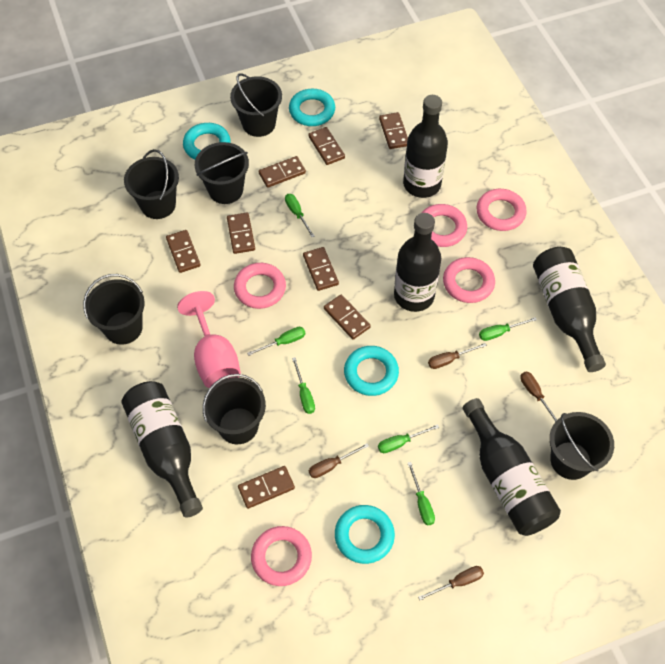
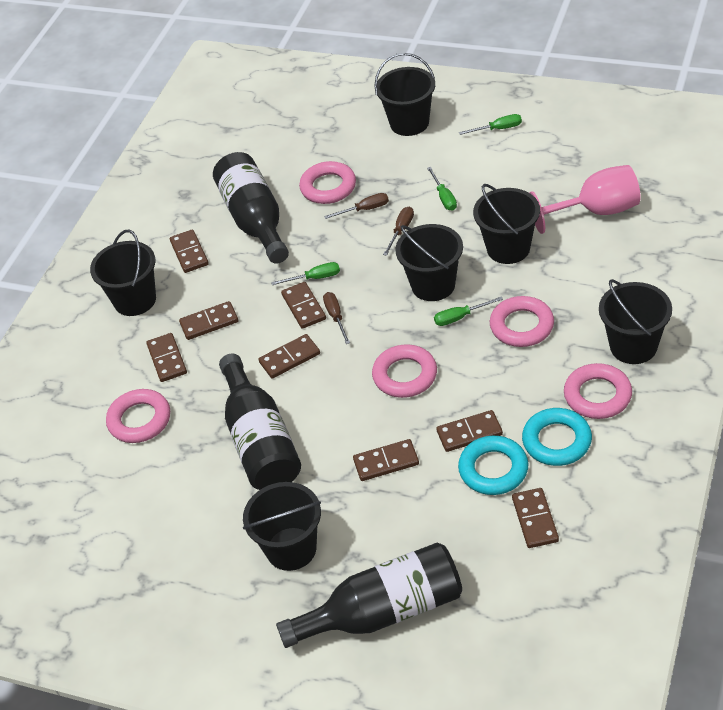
black bottle: 5 -> 3
brown screwdriver: 4 -> 3
green screwdriver: 6 -> 4
turquoise ring: 4 -> 2

